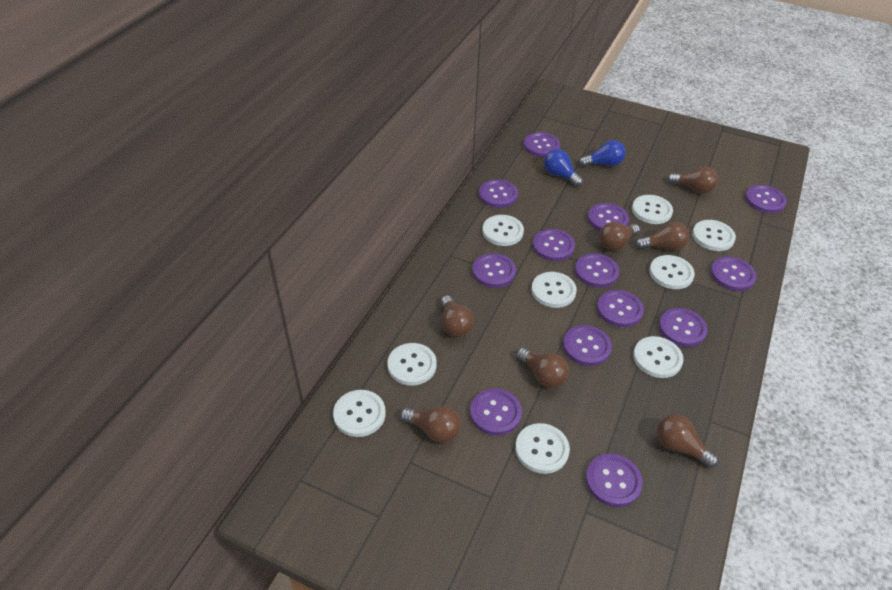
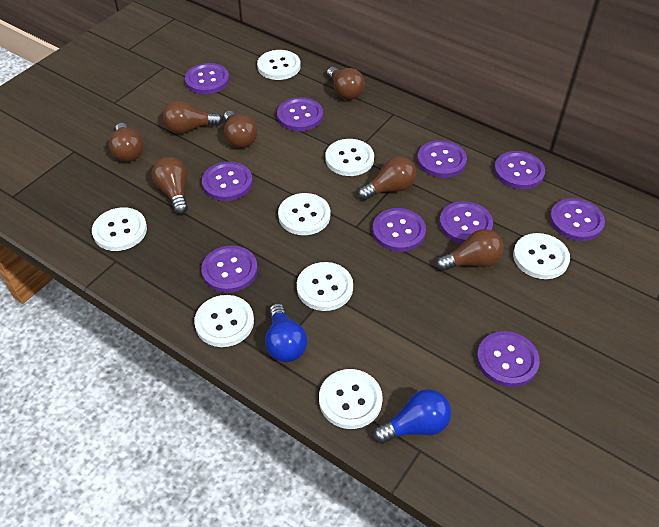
purple button: 13 -> 10
white button: 9 -> 8

